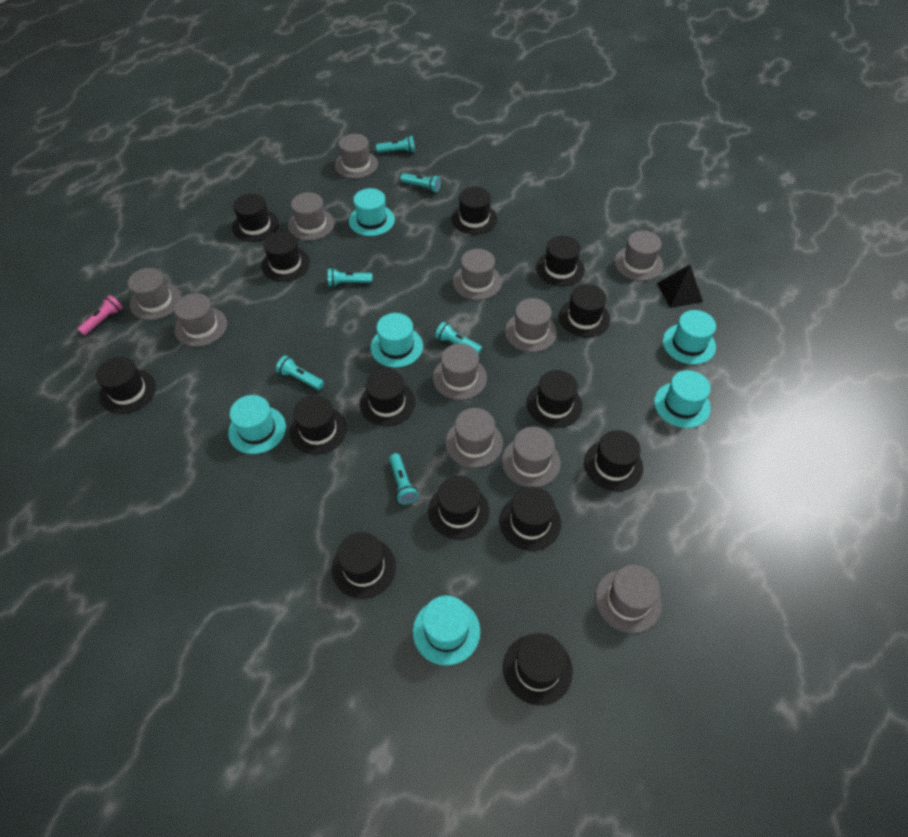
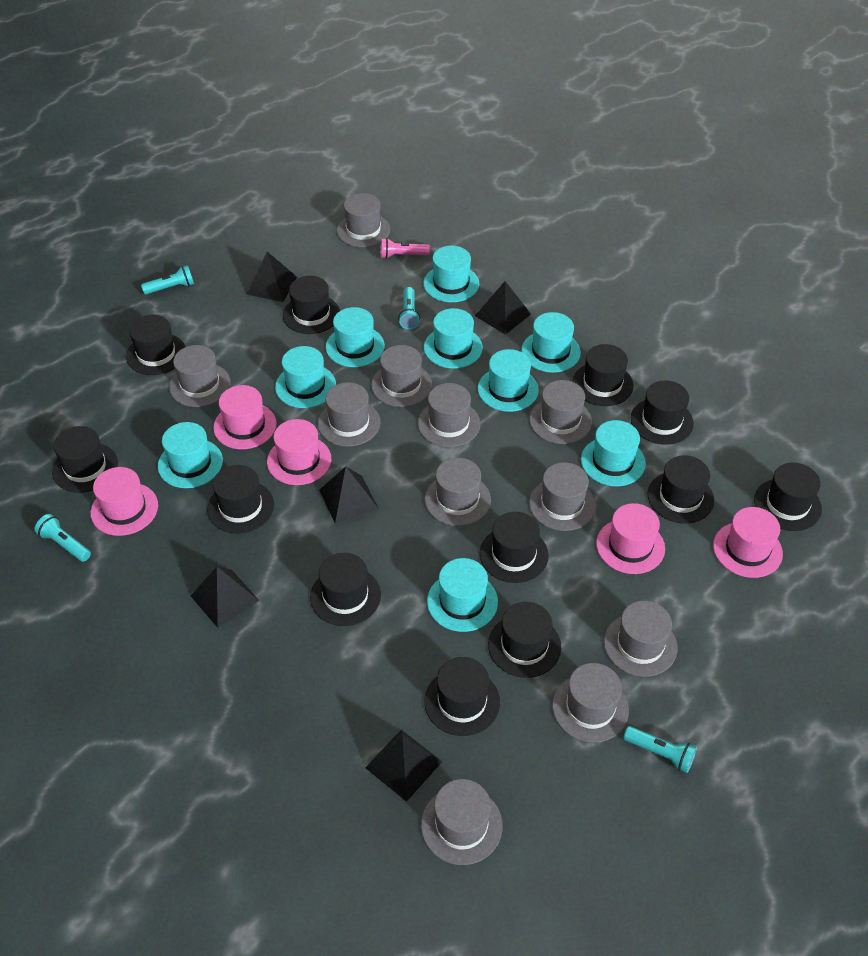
black hat: 14 -> 12
black pyramid: 1 -> 5
pink hat: 0 -> 5
turquoise flashlight: 6 -> 4
turquoise hat: 6 -> 9

